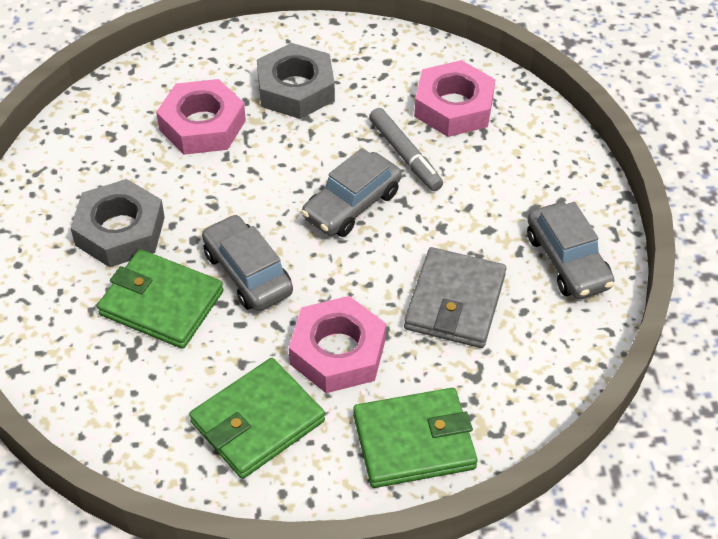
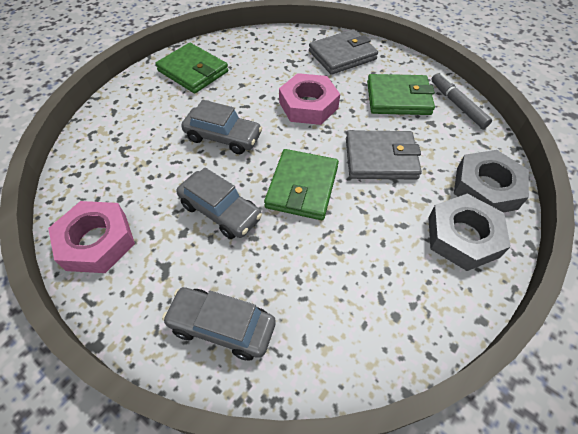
grey wallet: 1 -> 2
pink nut: 3 -> 2

